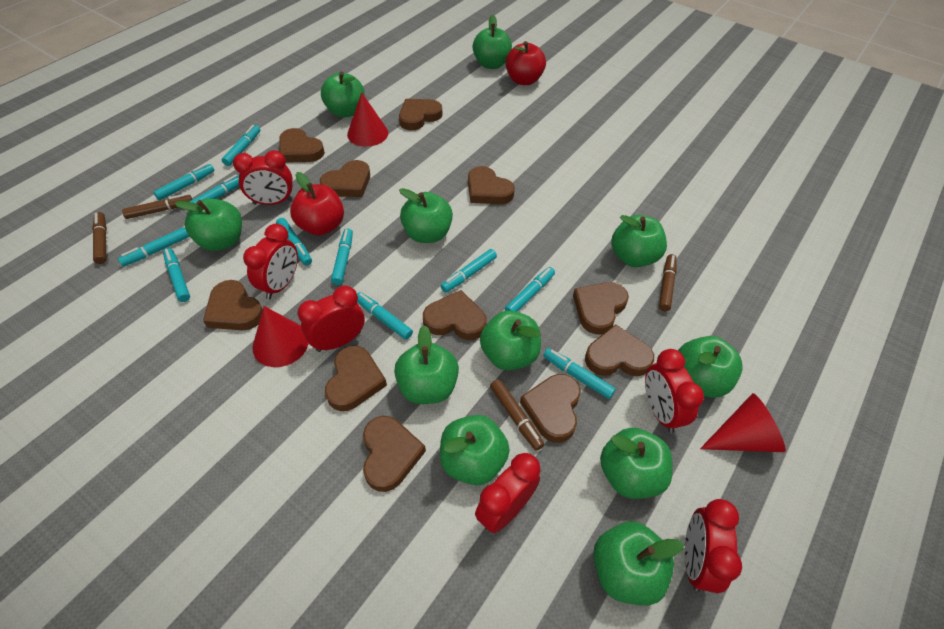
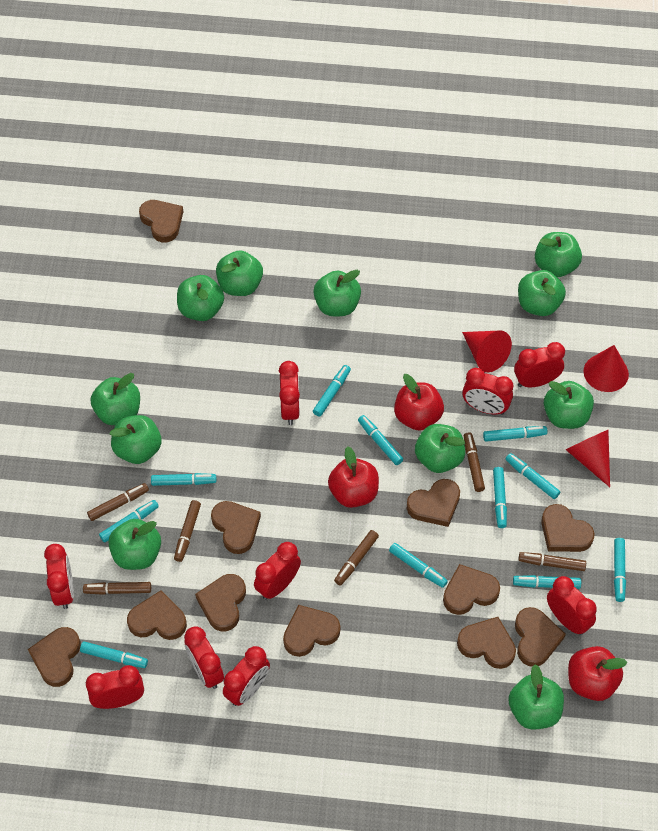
brown marker: 4 -> 6
red apple: 2 -> 3
red clock: 6 -> 9

